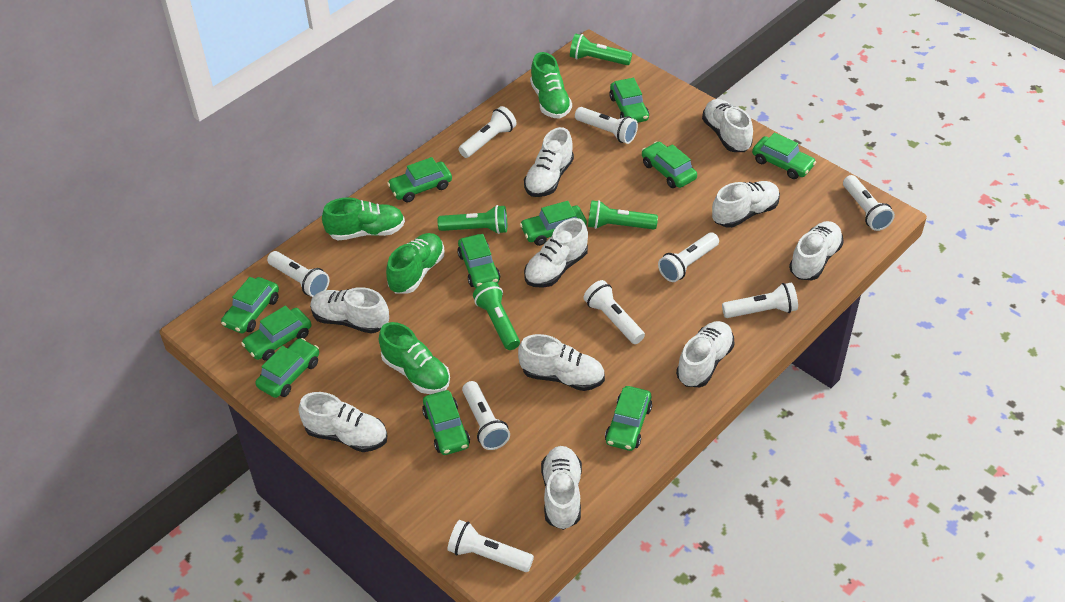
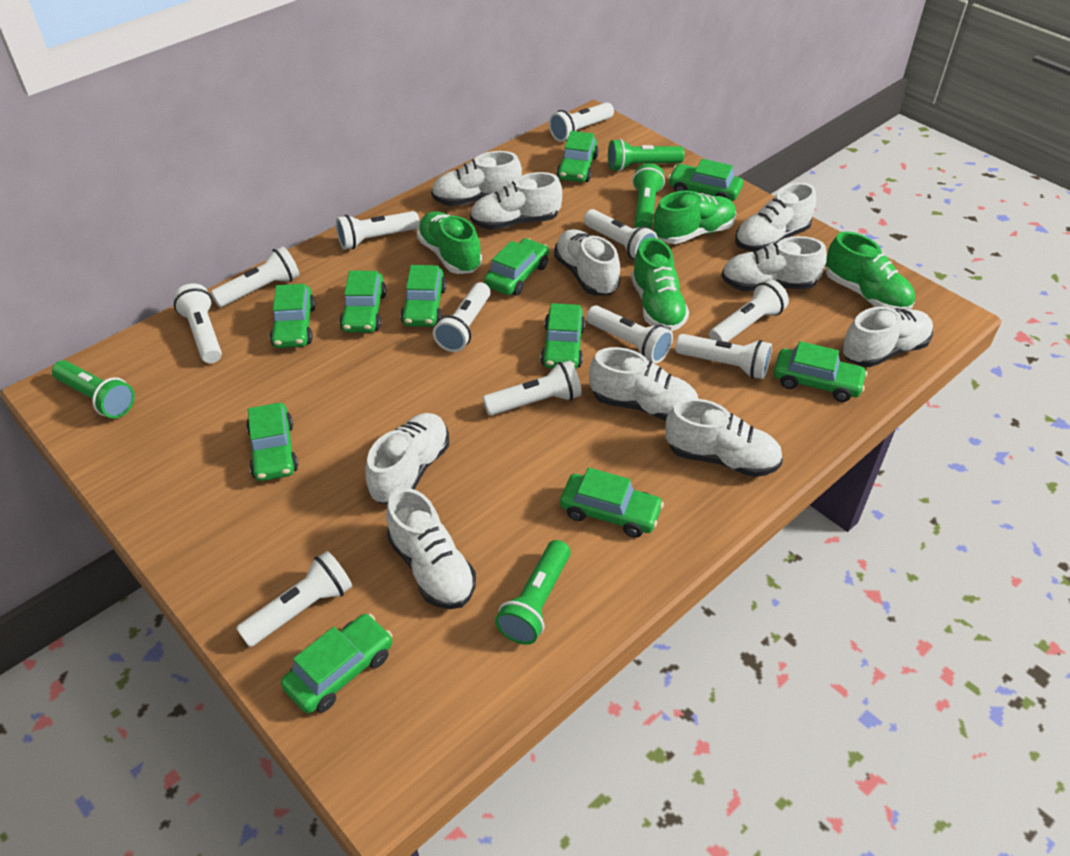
white flashlight: 9 -> 11

